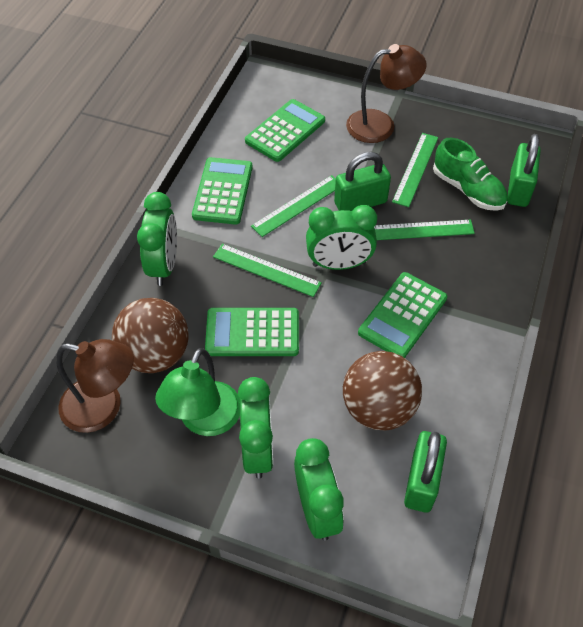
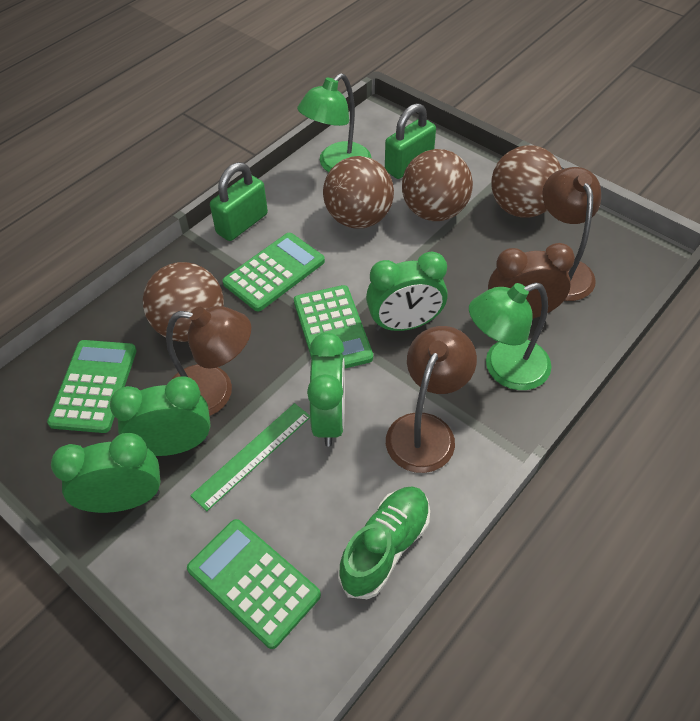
brown ball: 2 -> 4
brown clock: 0 -> 1
brown lamp: 2 -> 3
green lamp: 1 -> 2
green padlock: 3 -> 2
green ruler: 4 -> 1

